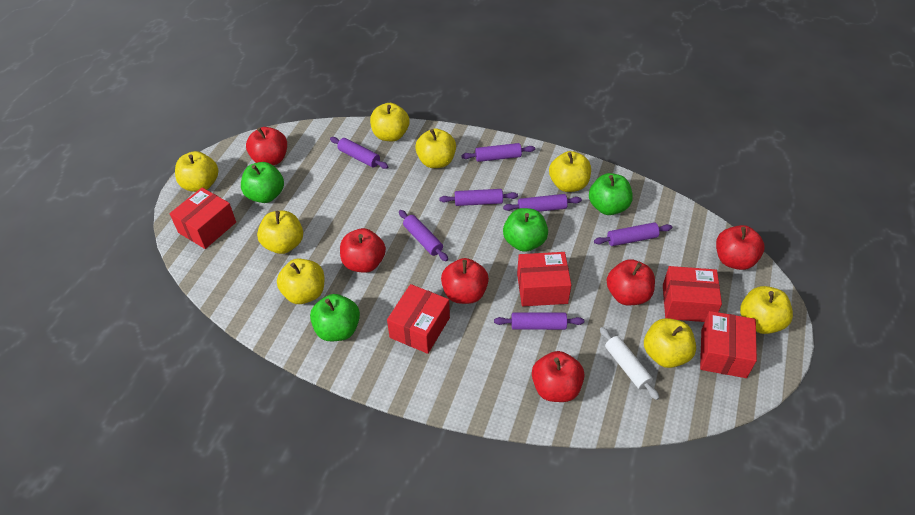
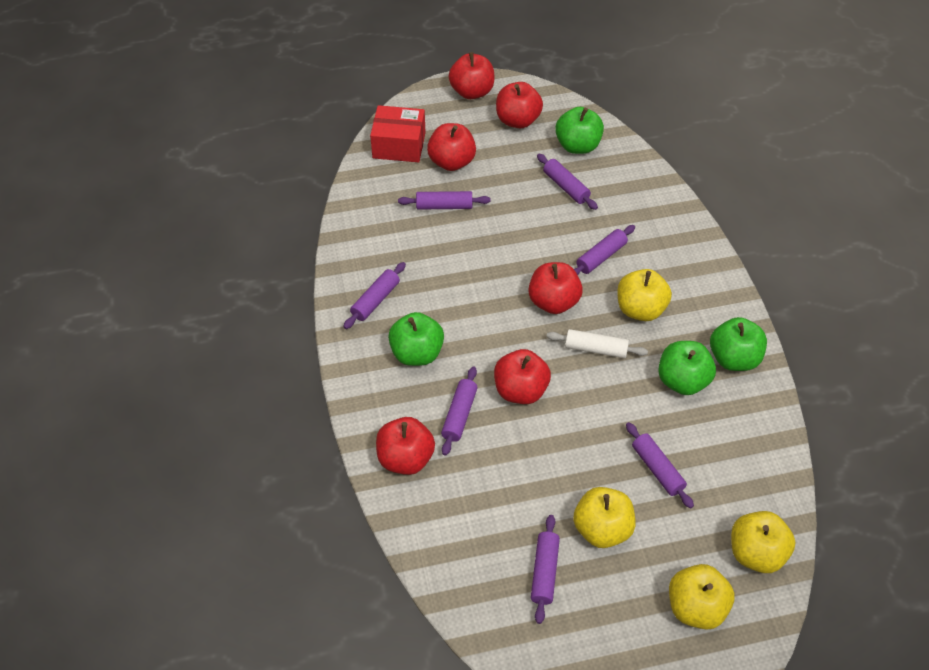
red box: 5 -> 1
yellow apple: 8 -> 4

